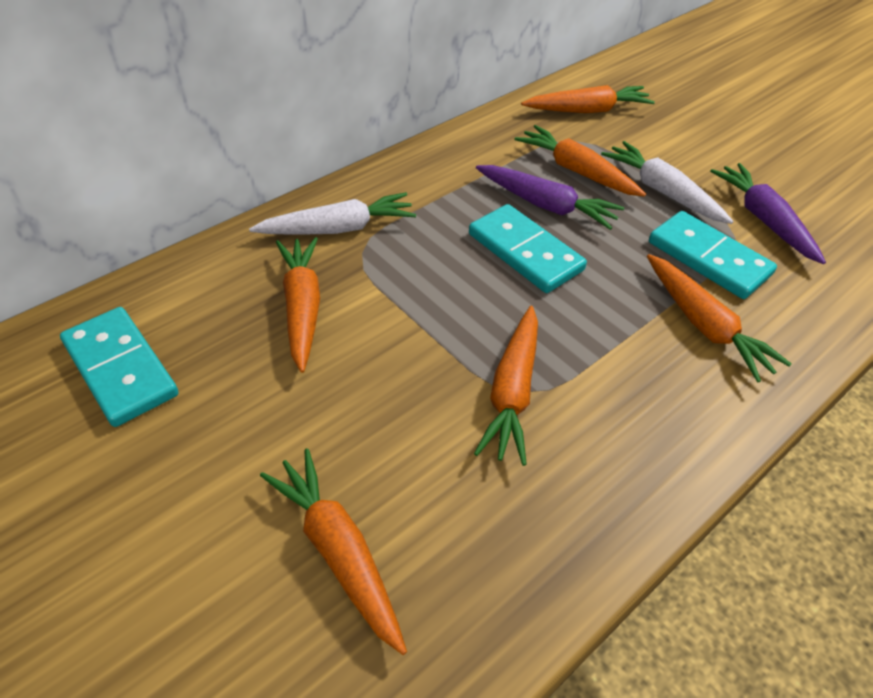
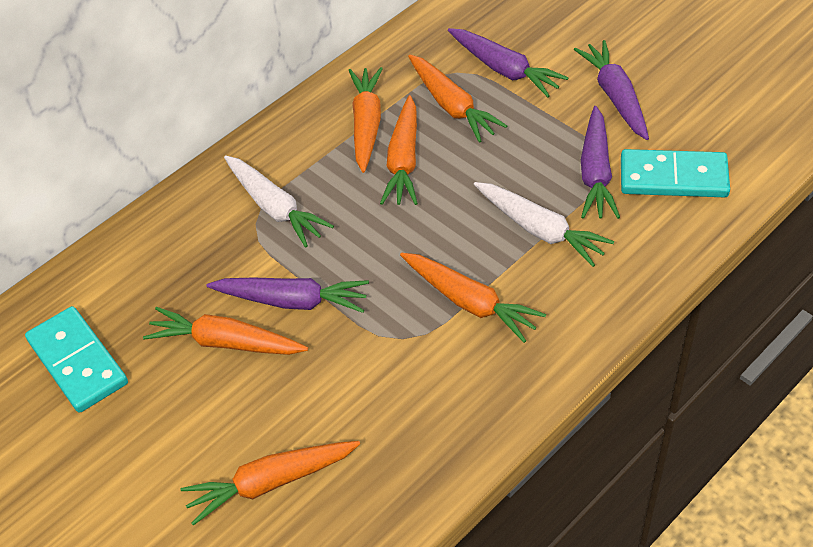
purple carrot: 2 -> 4
turquoise domino: 3 -> 2

